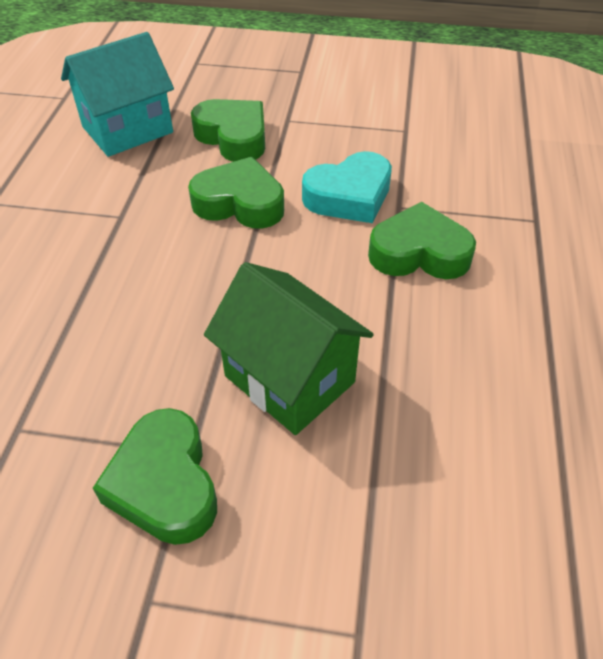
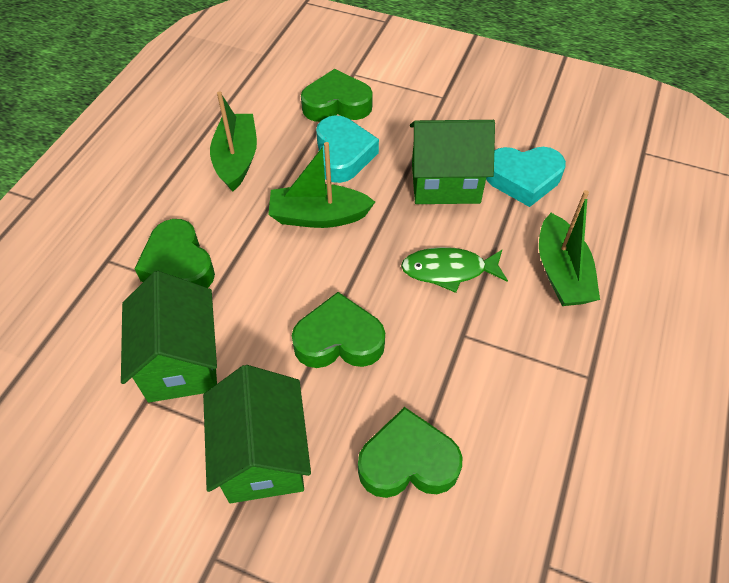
green boat: 0 -> 3
green fish: 0 -> 1
green house: 1 -> 3
turquoise heart: 1 -> 2
turquoise house: 1 -> 0

